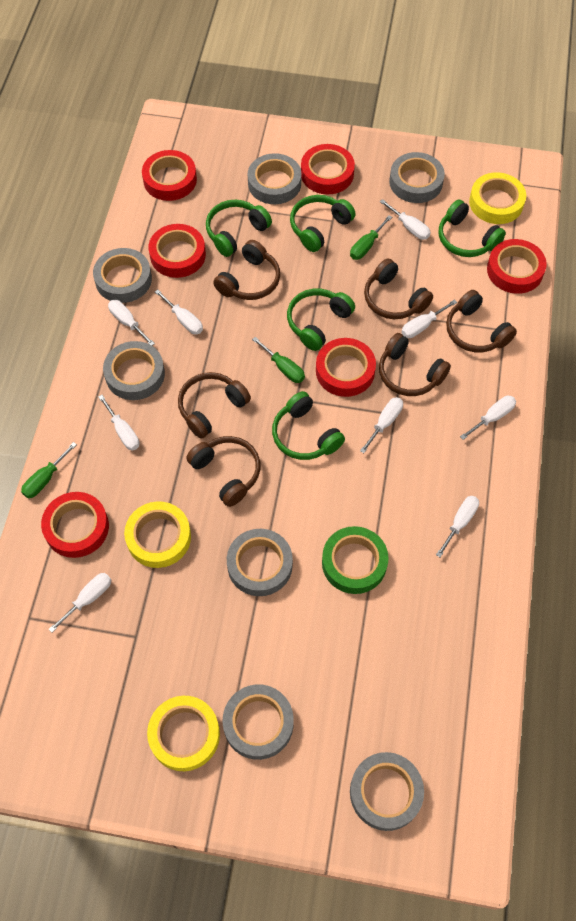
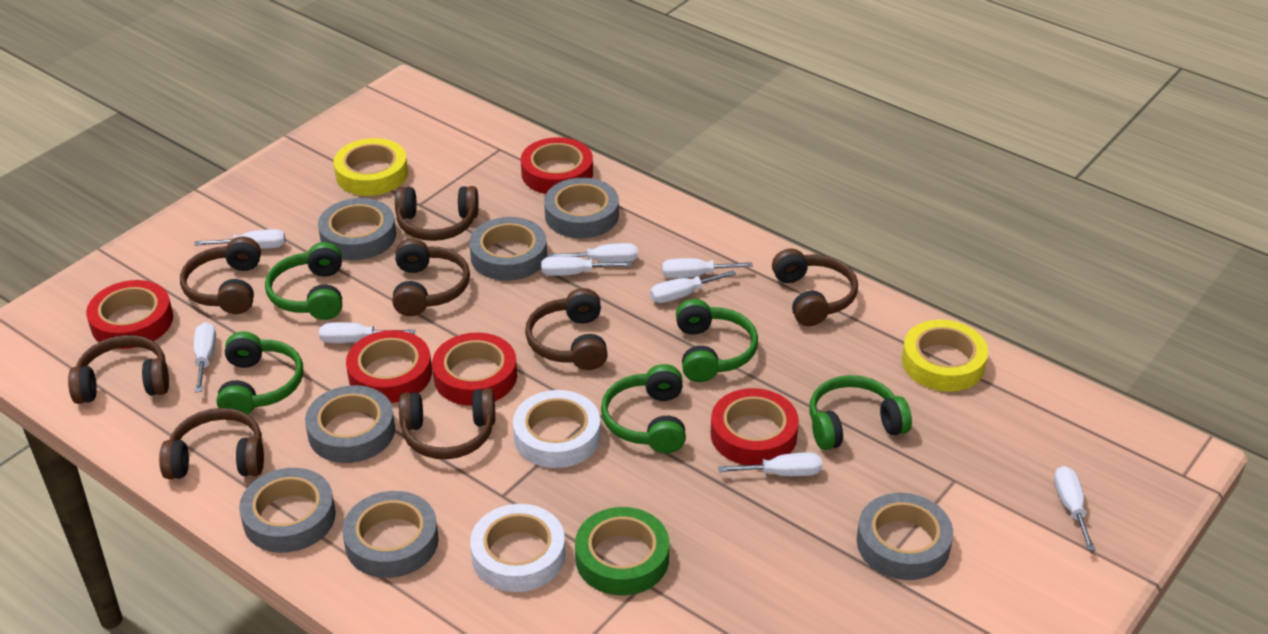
brown headphones: 6 -> 8
green screwdriver: 3 -> 0
red tape: 6 -> 5
white tape: 0 -> 2
yellow tape: 3 -> 2

